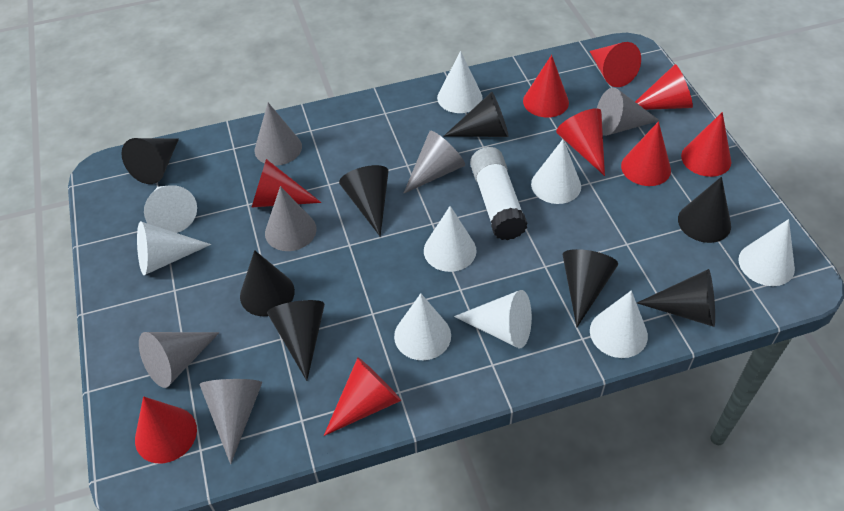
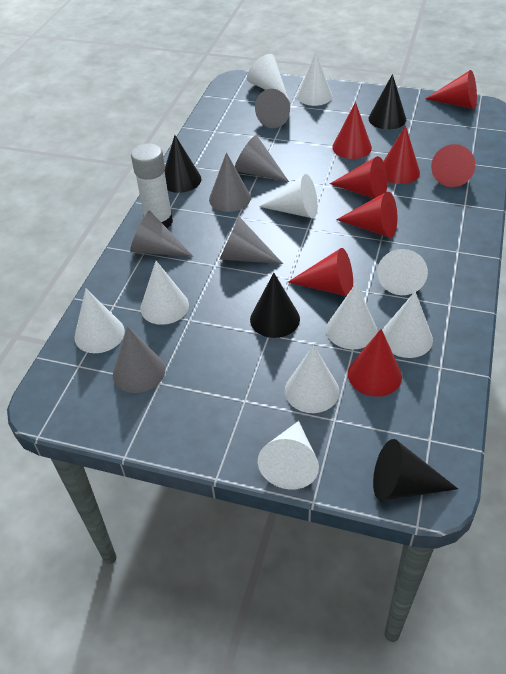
black cone: 8 -> 4
red cone: 9 -> 8
white cone: 9 -> 10

